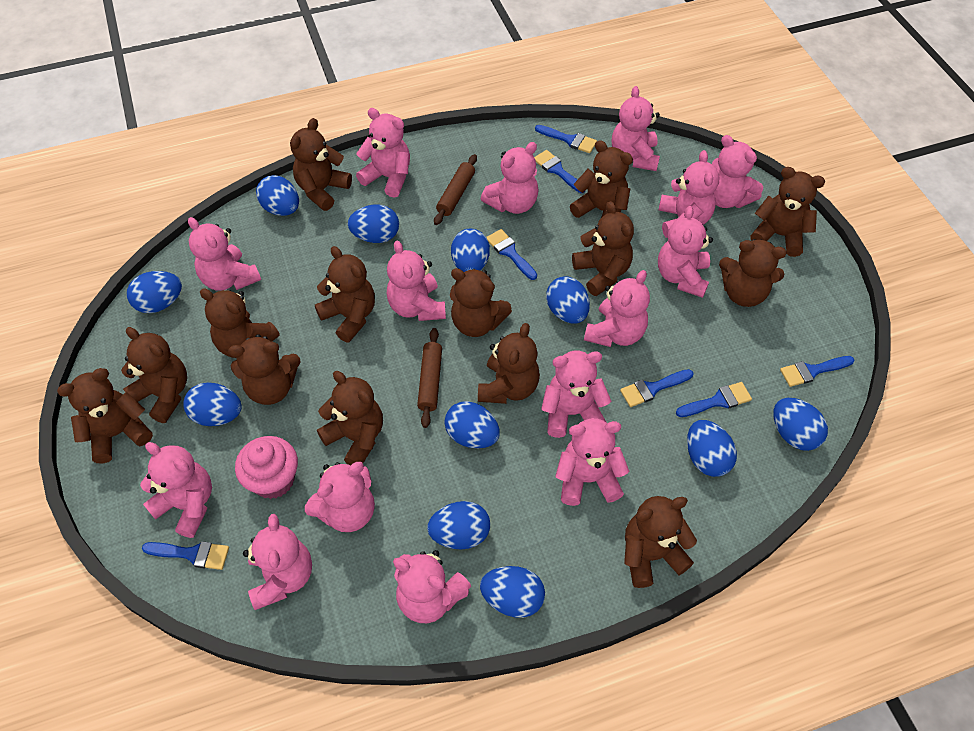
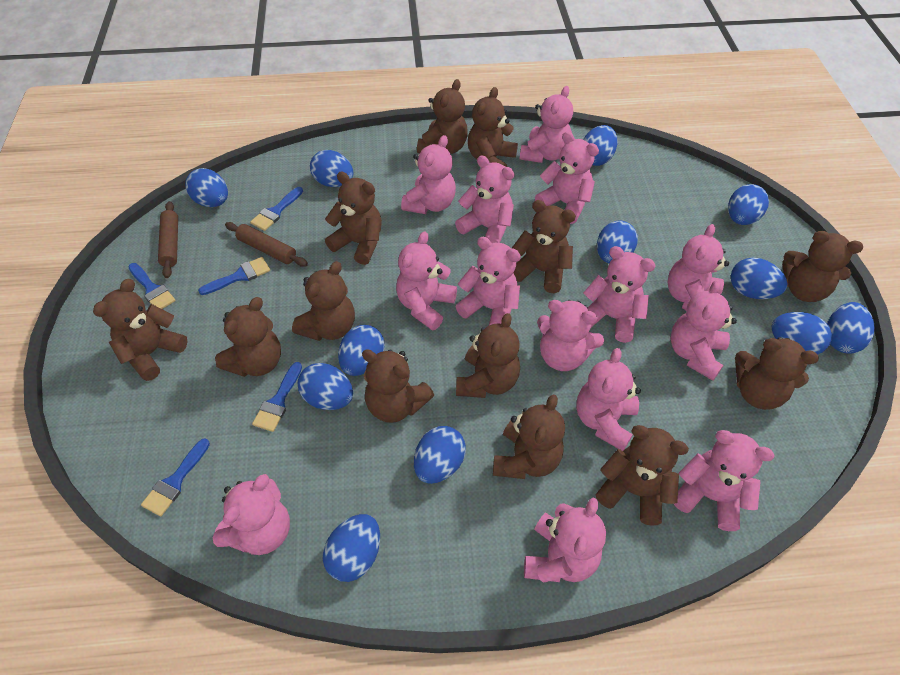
blue brush: 7 -> 5
blue egg: 11 -> 12
brown teddy bear: 14 -> 13
pink cupcake: 1 -> 0
pink teddy bear: 15 -> 14

